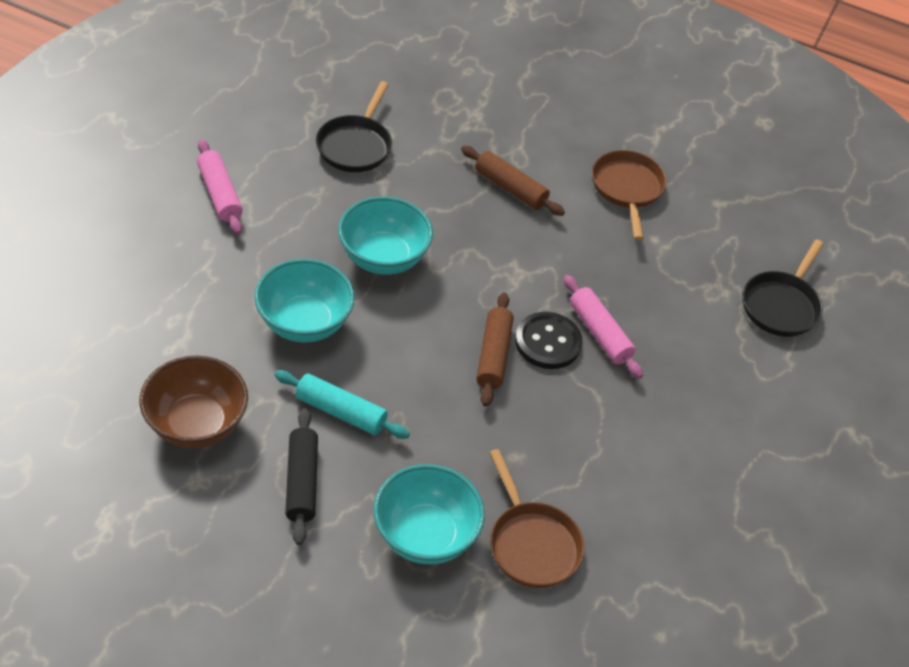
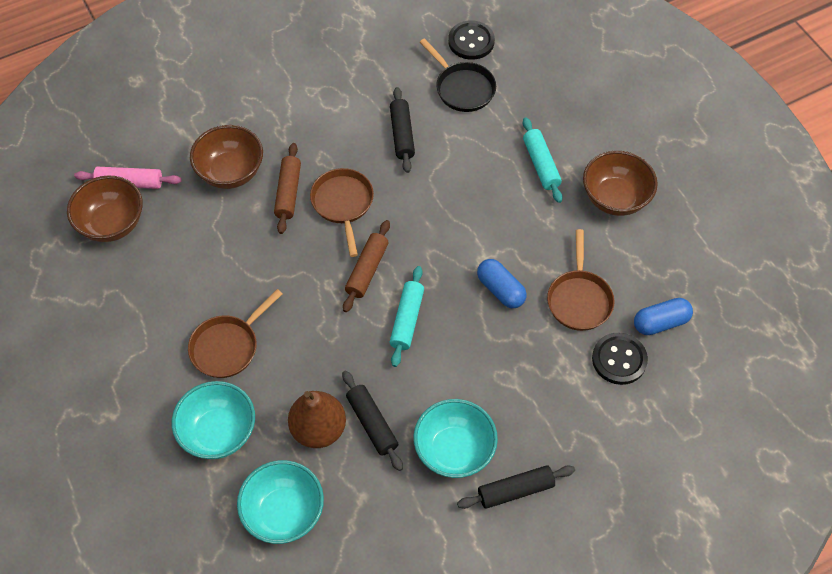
black button: 1 -> 2
black pan: 2 -> 1
black rolling pin: 1 -> 3
blue capsule: 0 -> 2
brown bowl: 1 -> 3
brown pan: 2 -> 3
brown pear: 0 -> 1
pink rolling pin: 2 -> 1
turquoise rolling pin: 1 -> 2

